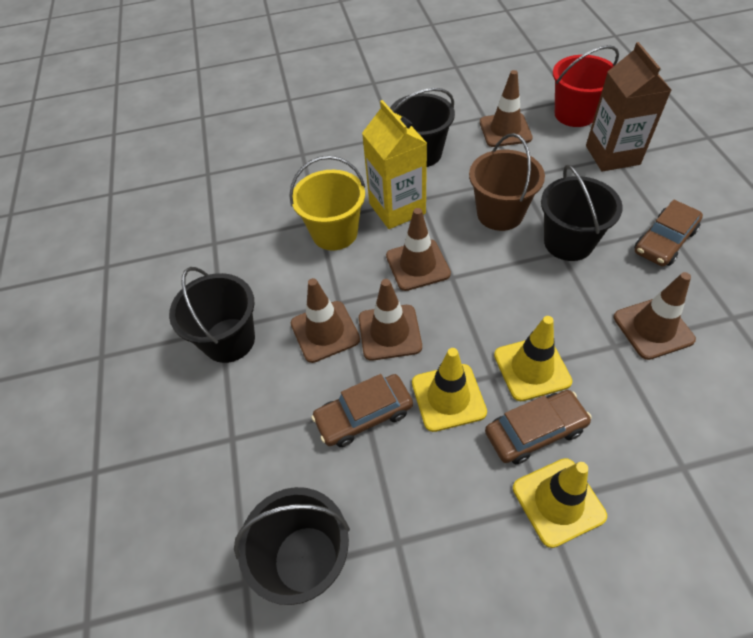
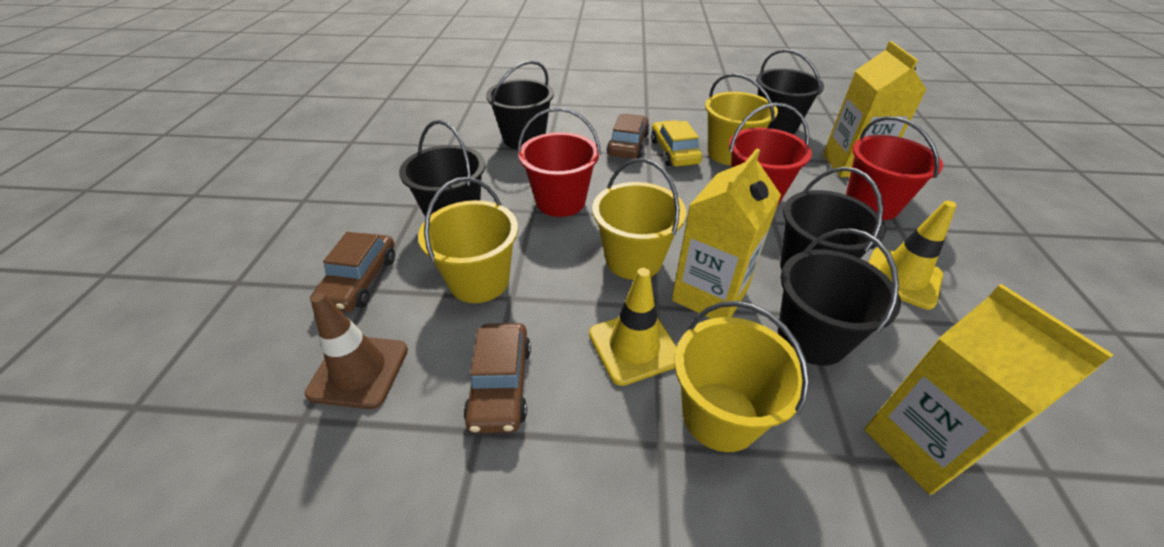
black bucket: 4 -> 5
brown bucket: 1 -> 0
brown carton: 1 -> 0
brown traffic cone: 5 -> 1
red bucket: 1 -> 3
yellow bucket: 1 -> 4
yellow car: 0 -> 1
yellow carton: 1 -> 3
yellow traffic cone: 3 -> 2

